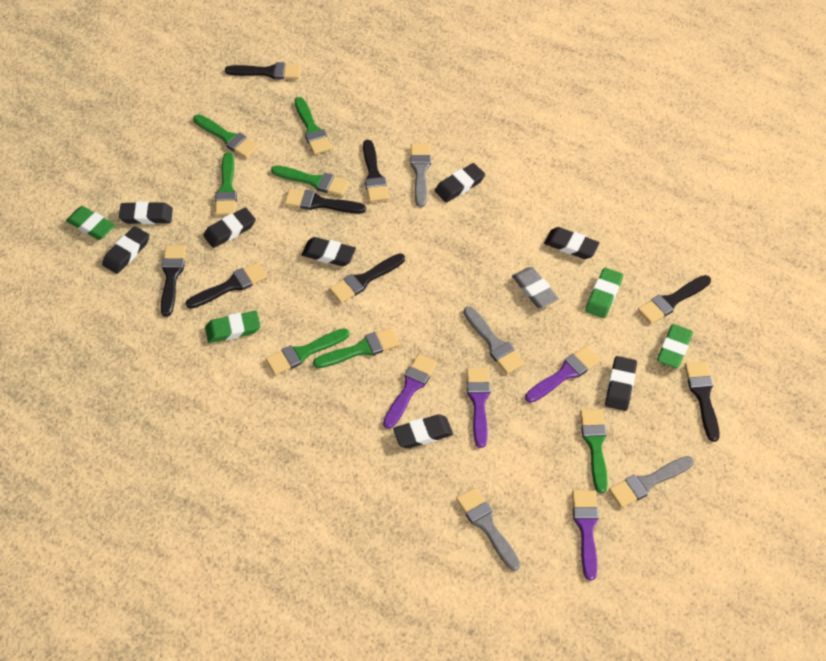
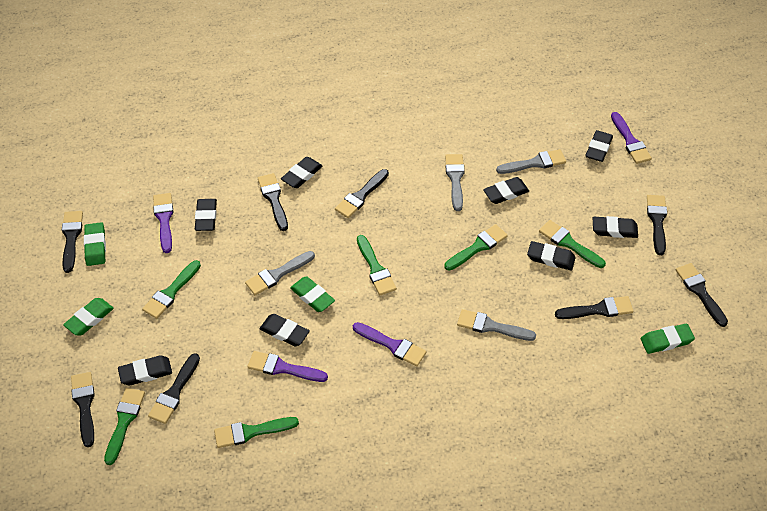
green brush: 7 -> 6
grey eraser: 1 -> 0

